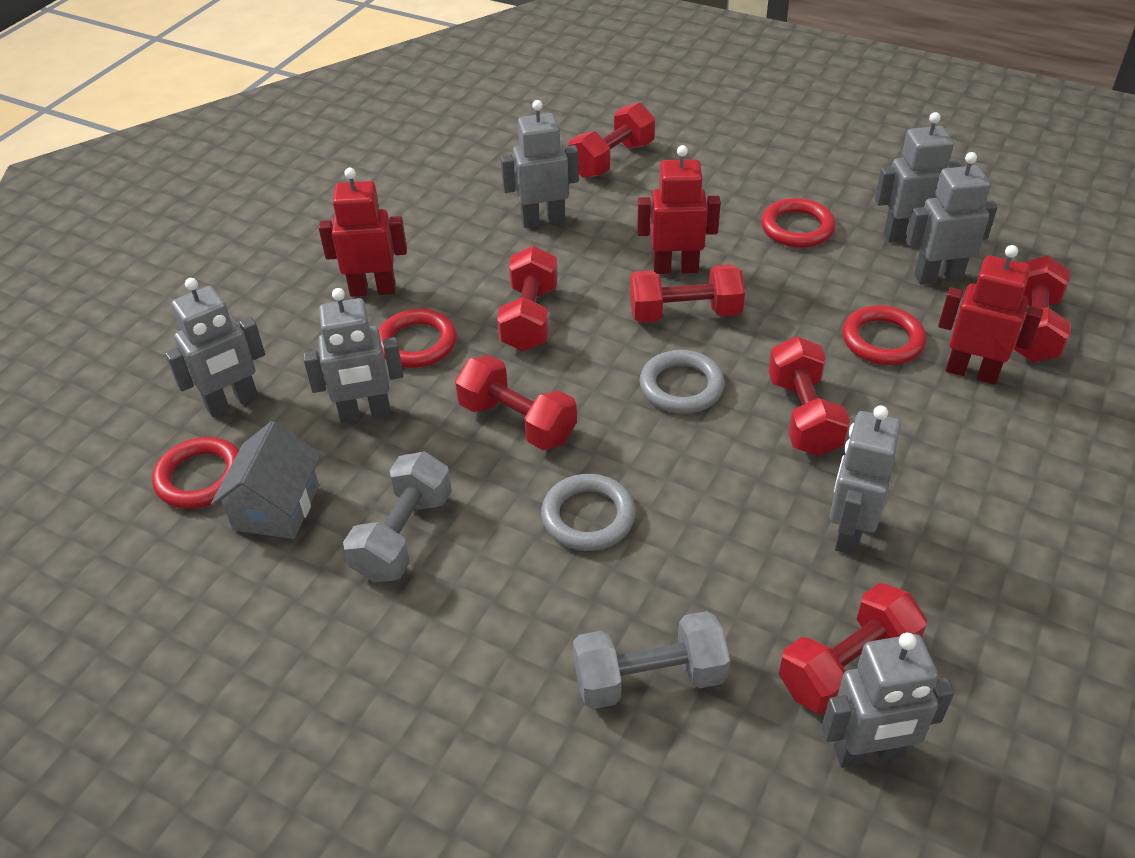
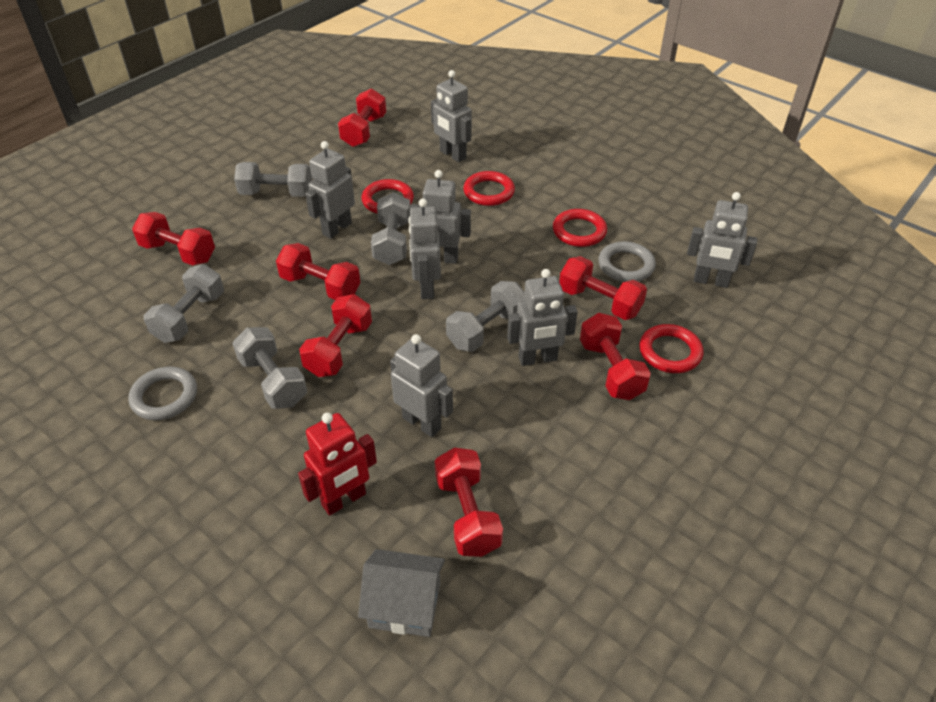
grey dumbbell: 2 -> 5
red robot: 3 -> 1

